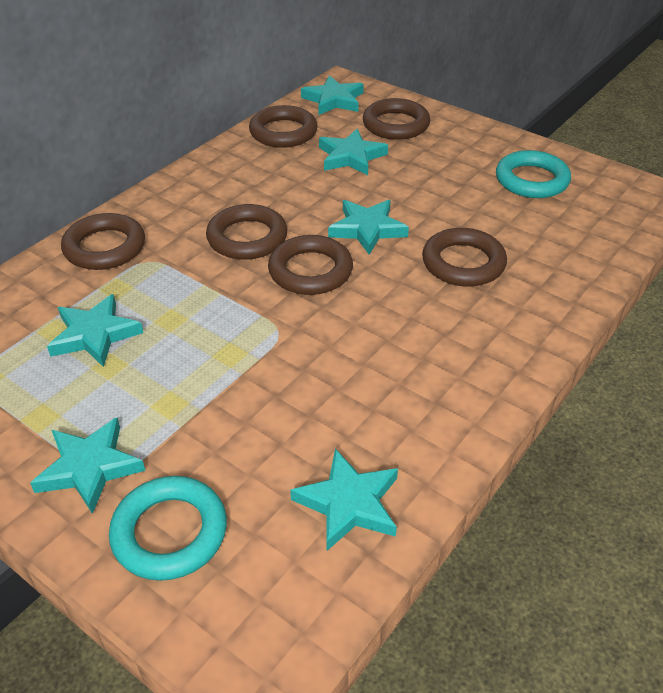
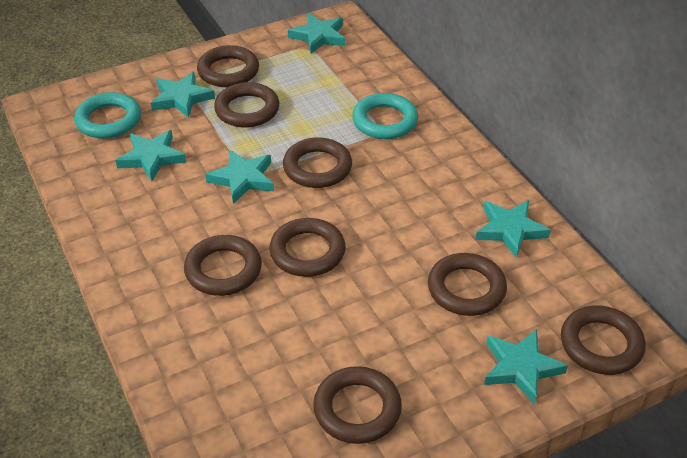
brown ring: 6 -> 8

